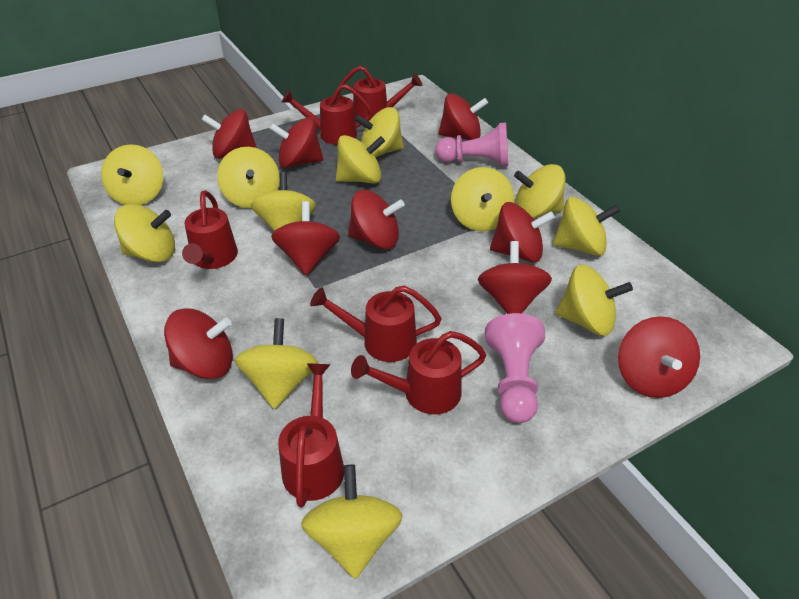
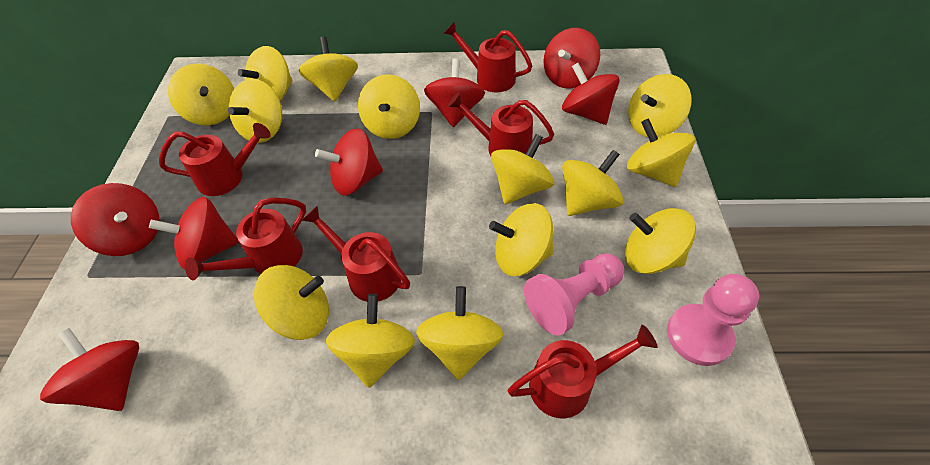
red spinning top: 9 -> 7
yellow spinning top: 12 -> 14

